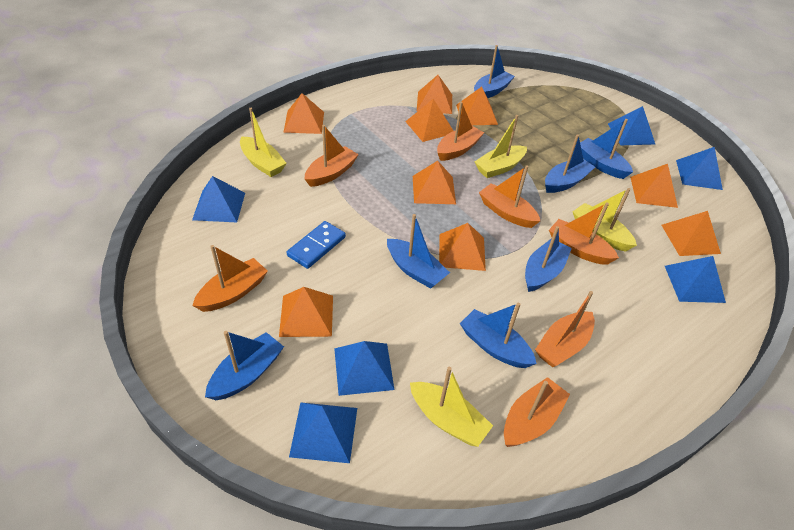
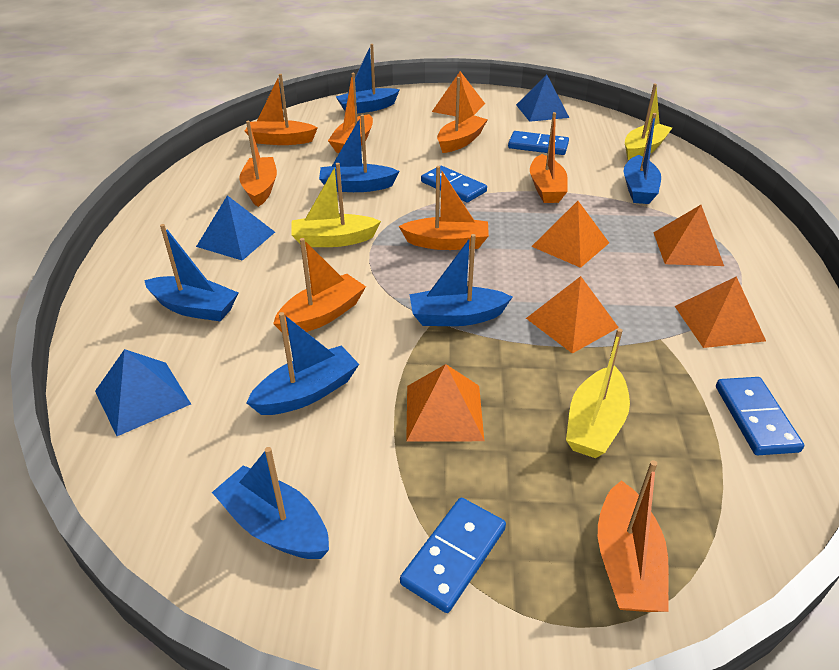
blue domino: 1 -> 4
blue pyramid: 6 -> 3
orange boat: 7 -> 8
orange pyramid: 9 -> 6
yellow boat: 4 -> 3

